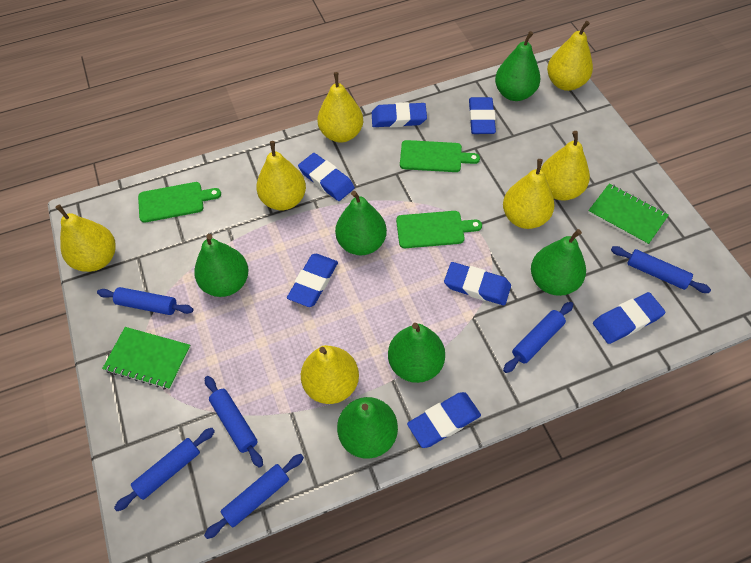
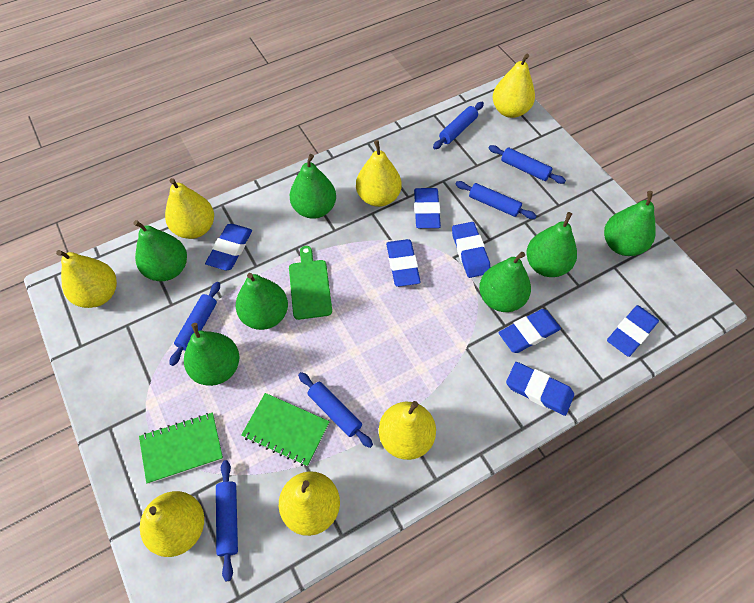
green cutting board: 3 -> 1
green pear: 6 -> 7

